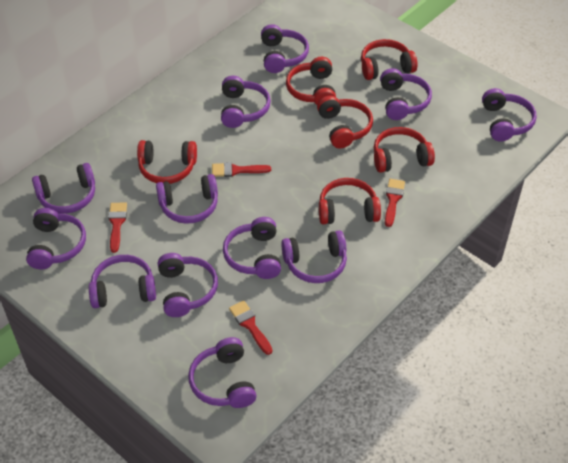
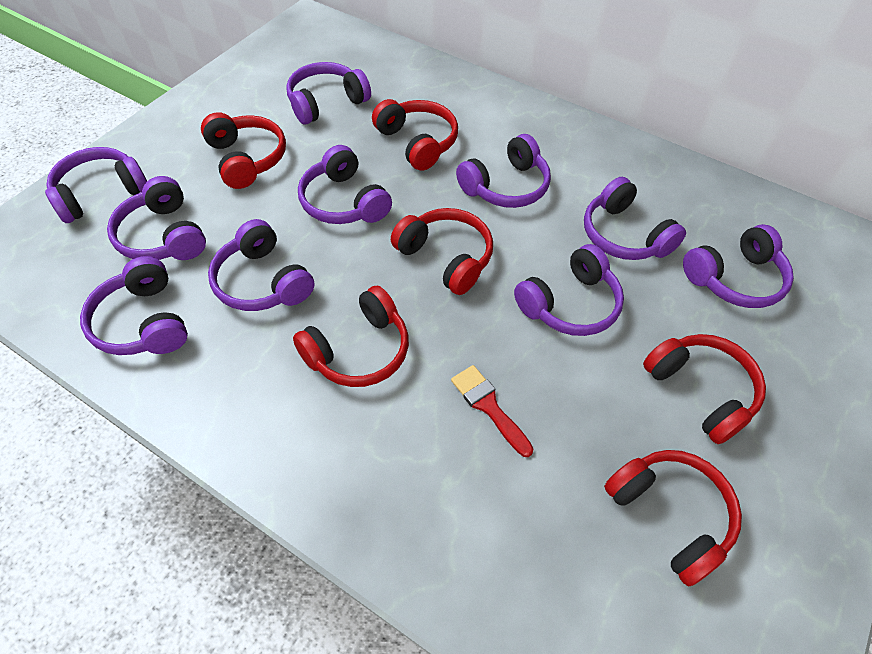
purple headphones: 12 -> 10
red brush: 4 -> 1

